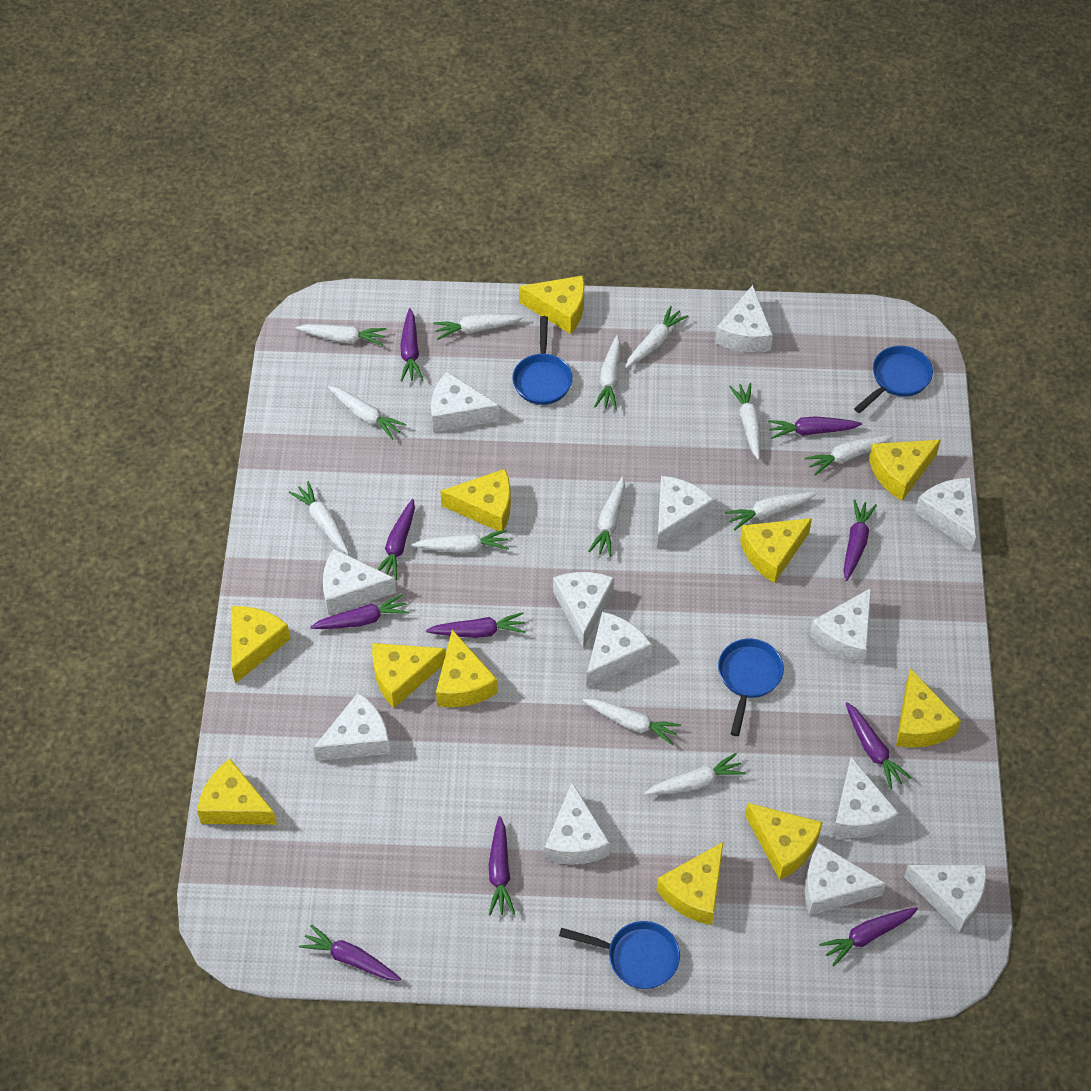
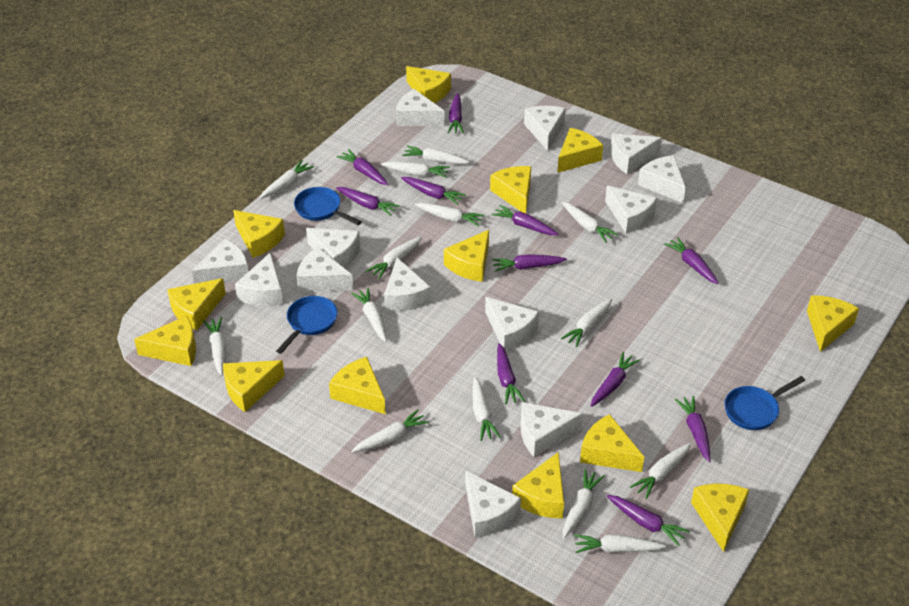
blue pan: 4 -> 3
purple carrot: 10 -> 11
white carrot: 13 -> 14
yellow cheese: 11 -> 13

